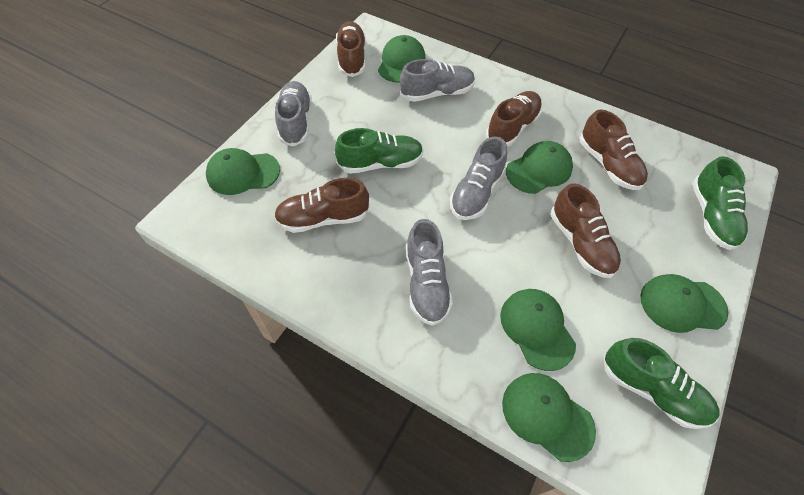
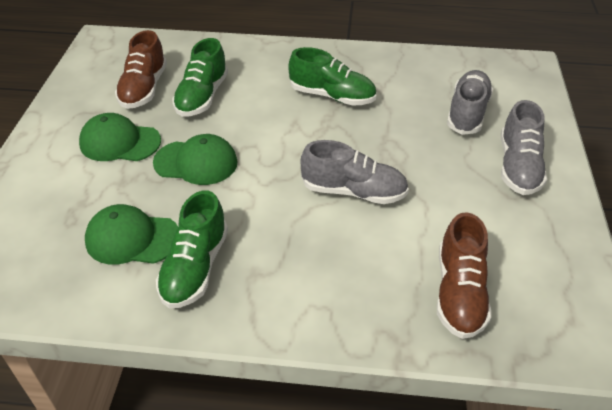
brown shoe: 5 -> 2
green cap: 6 -> 3
grey shoe: 4 -> 3

